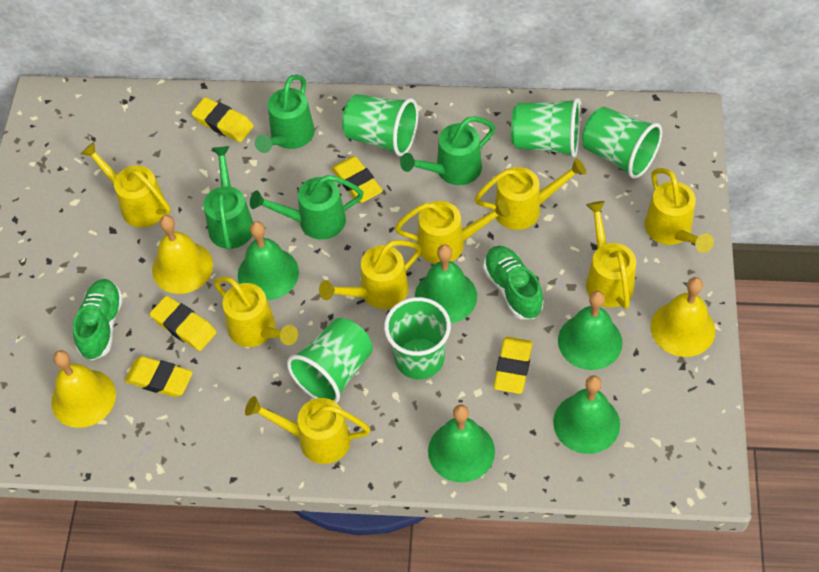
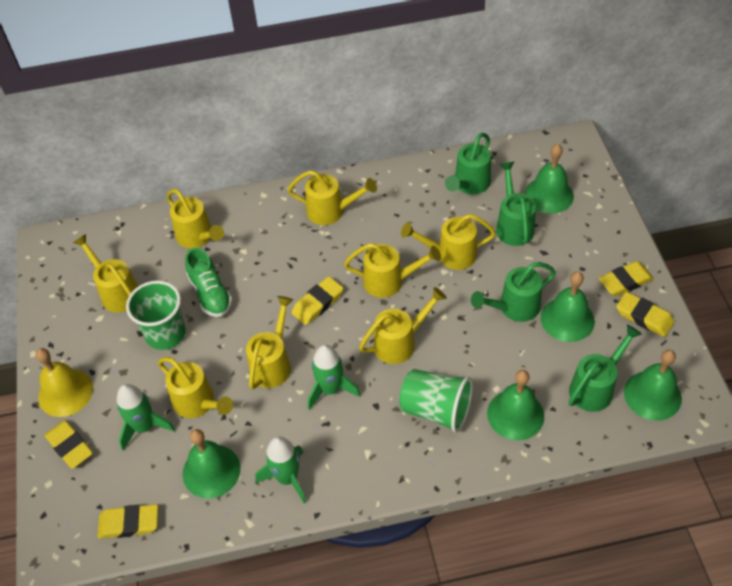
green cup: 5 -> 2
green rocket: 0 -> 3
green shoe: 2 -> 1
yellow bell: 3 -> 1

